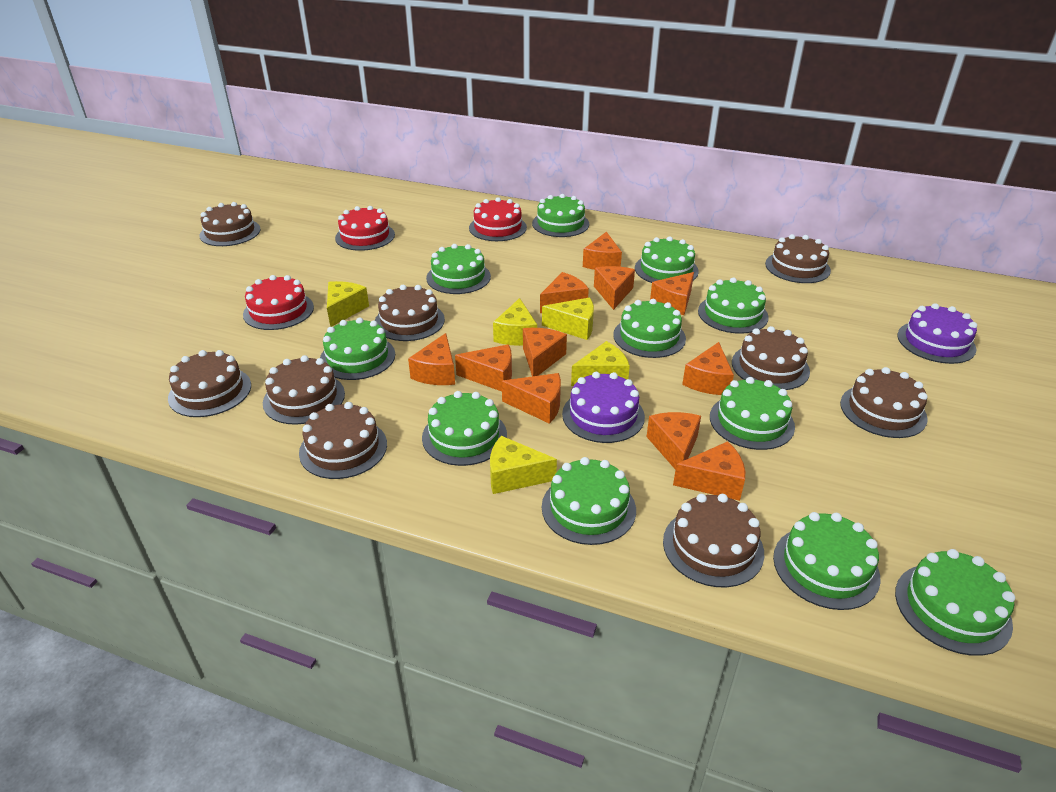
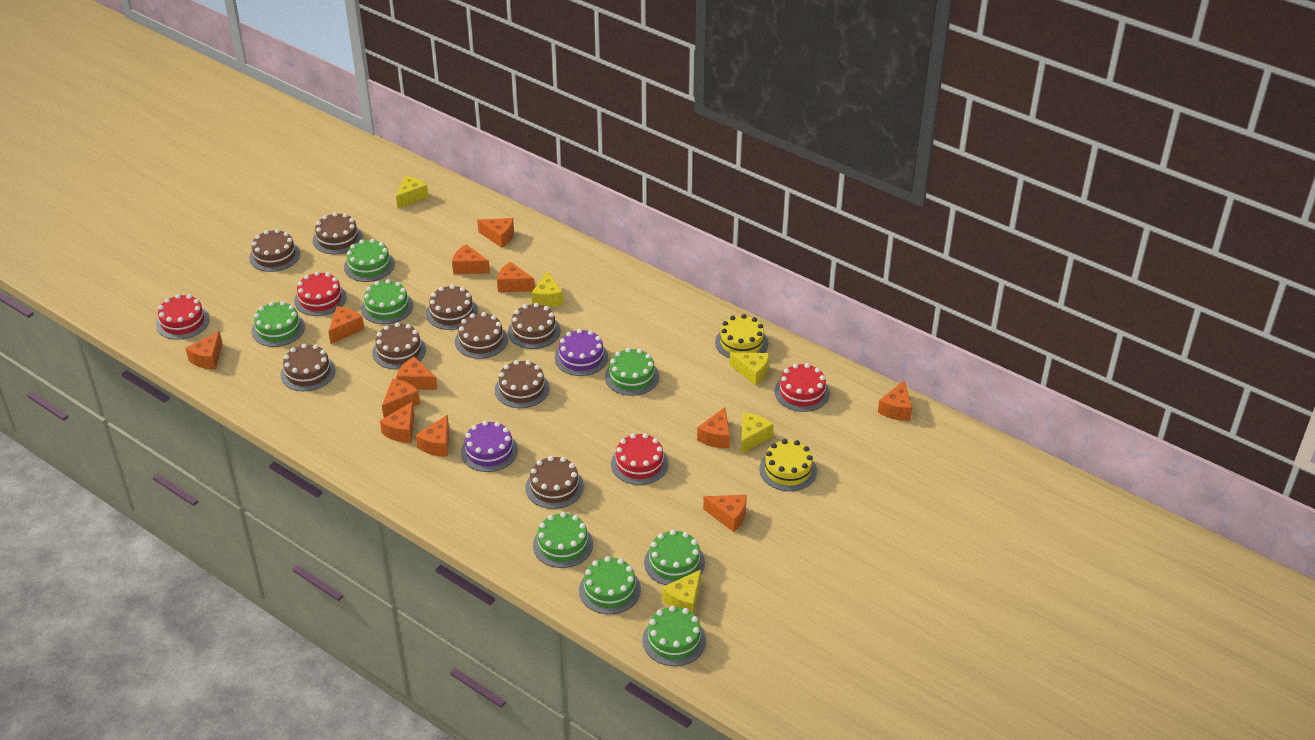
green cake: 11 -> 8
orange cheese: 11 -> 12
red cake: 3 -> 4
yellow cake: 0 -> 2

